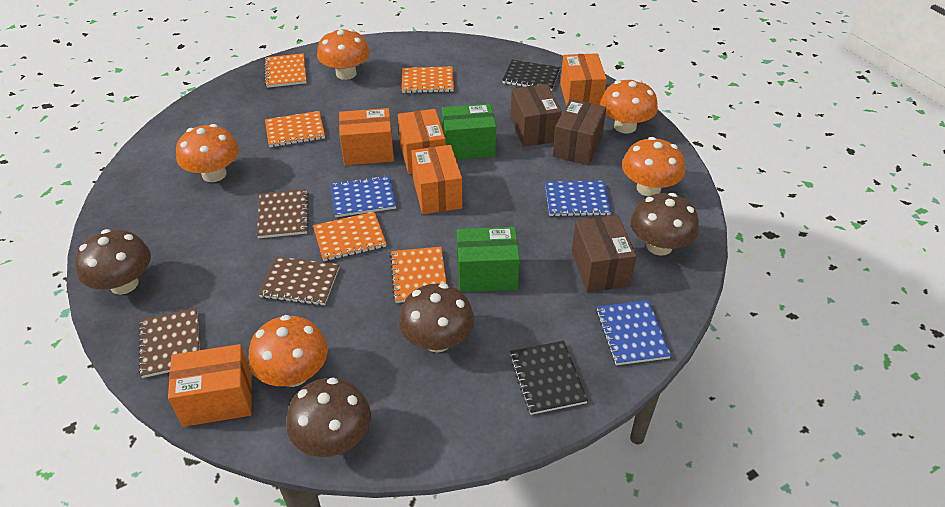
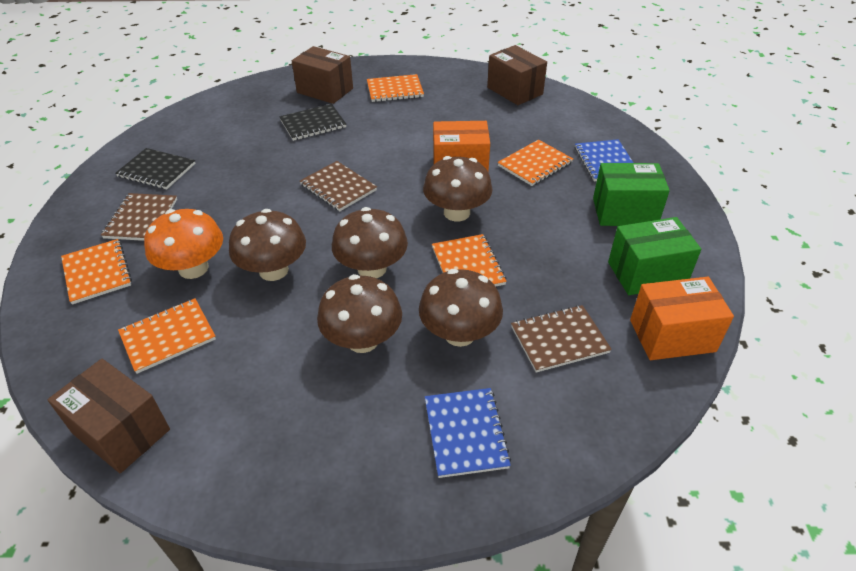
blue notebook: 3 -> 2
brown mushroom: 4 -> 5
orange box: 5 -> 2
orange mushroom: 5 -> 1

